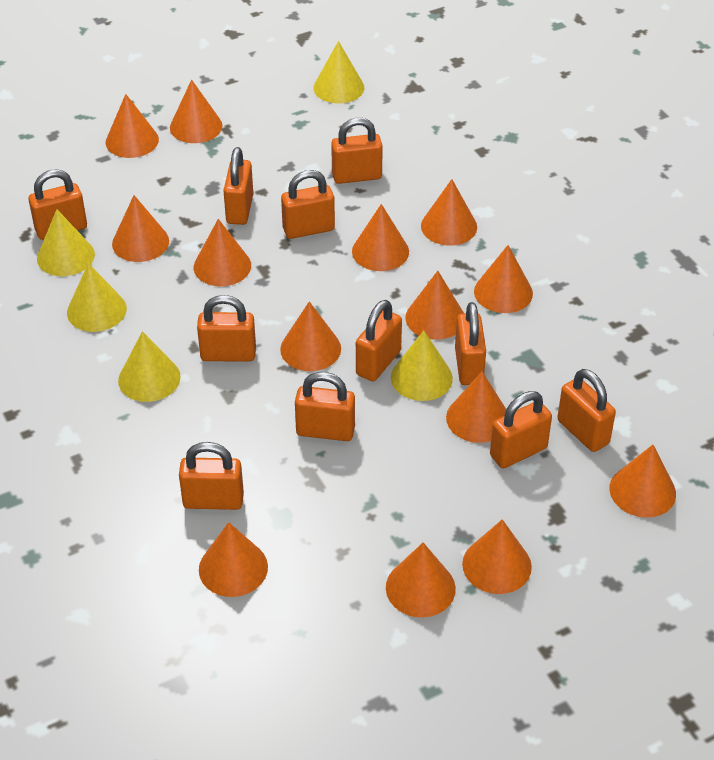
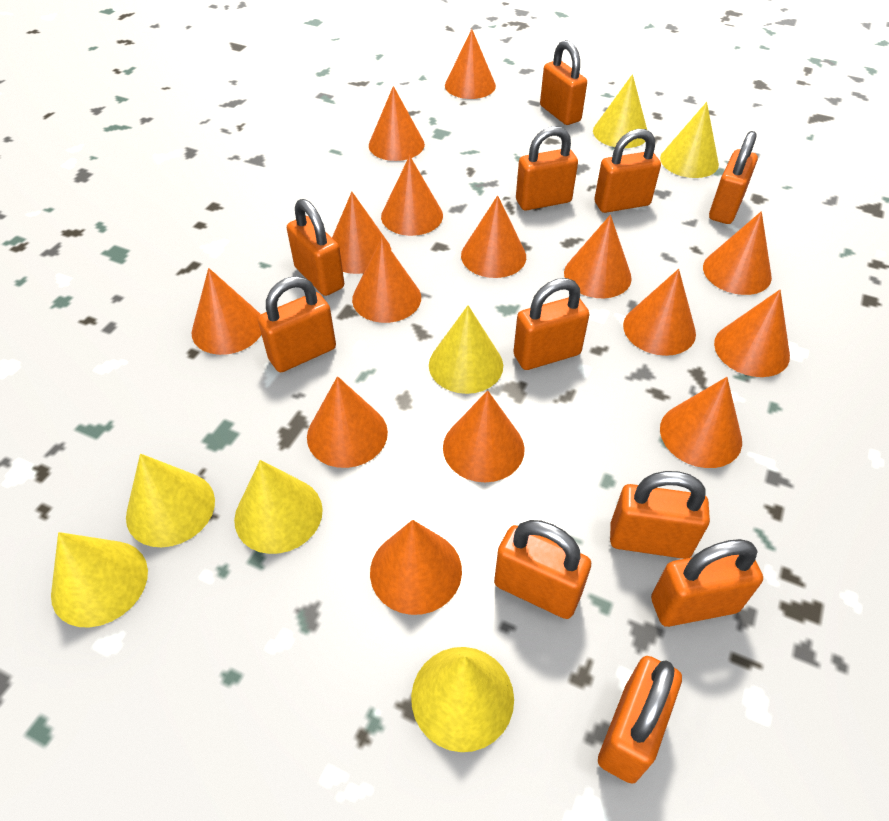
orange cone: 14 -> 15
yellow cone: 5 -> 7

